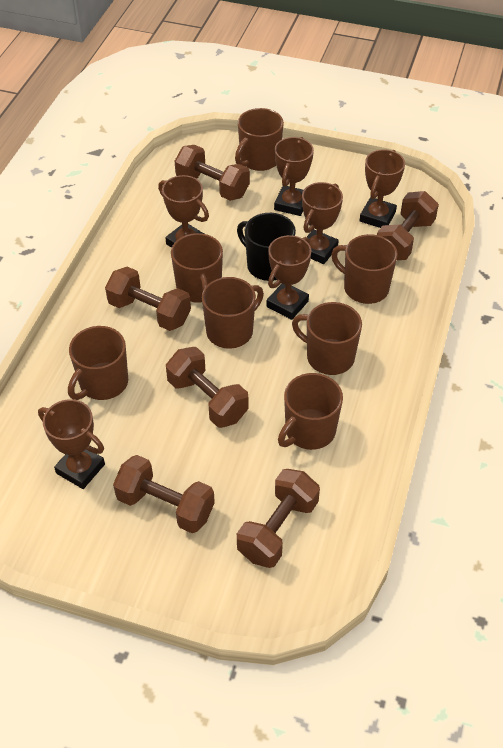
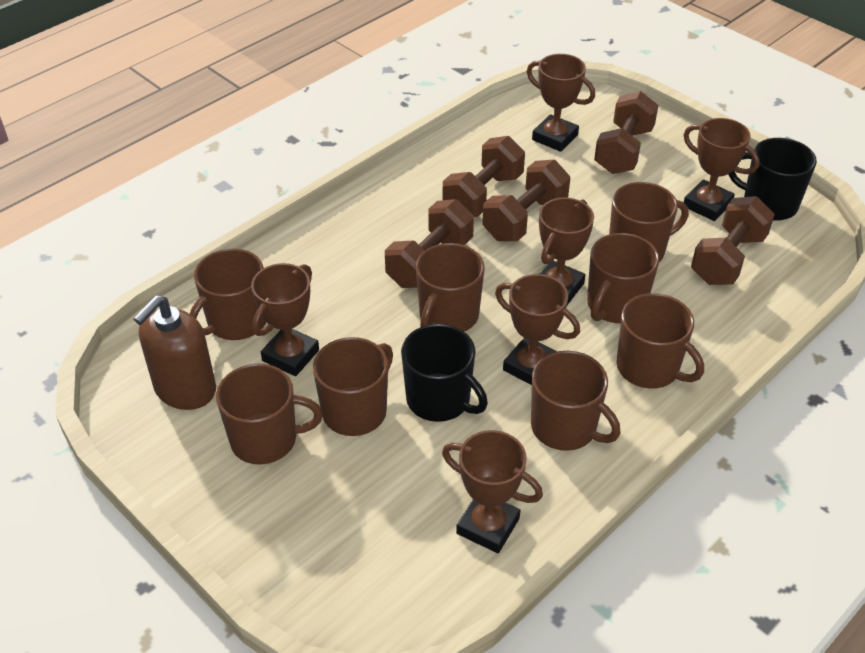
black mug: 1 -> 2
brown dumbbell: 6 -> 5
brown mug: 7 -> 8
brown soap dispenser: 0 -> 1

